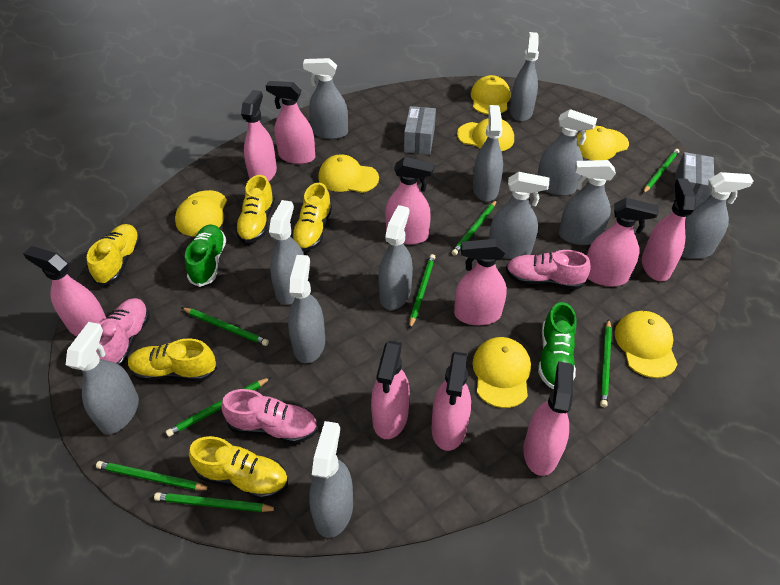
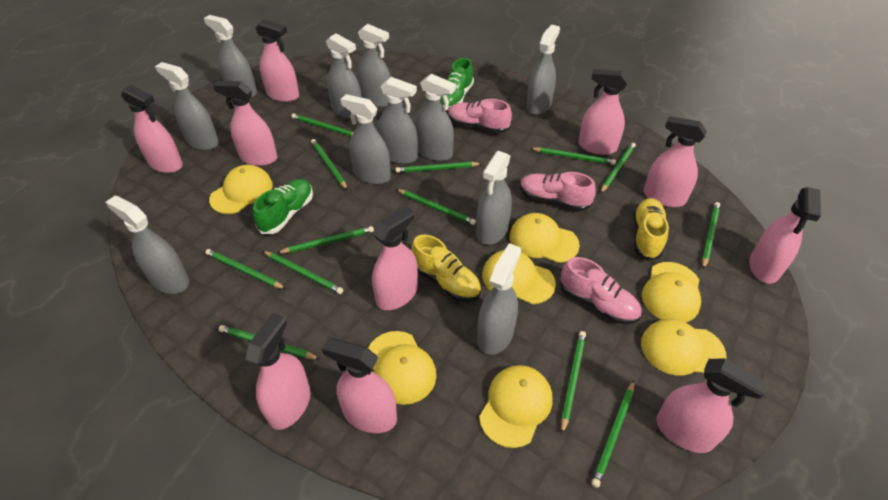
green pencil: 8 -> 13
grey box: 2 -> 0
grey spray bottle: 12 -> 11
yellow shoe: 5 -> 2

